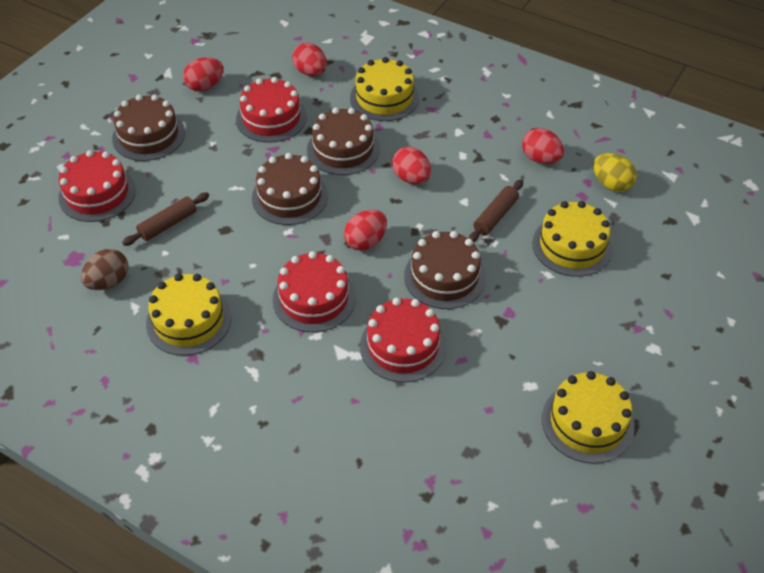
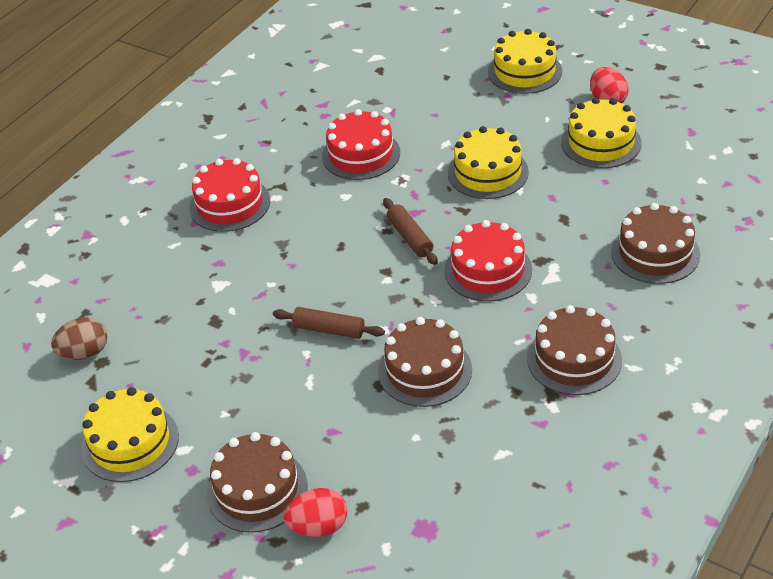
red cake: 4 -> 3
red egg: 5 -> 2
yellow egg: 1 -> 0

